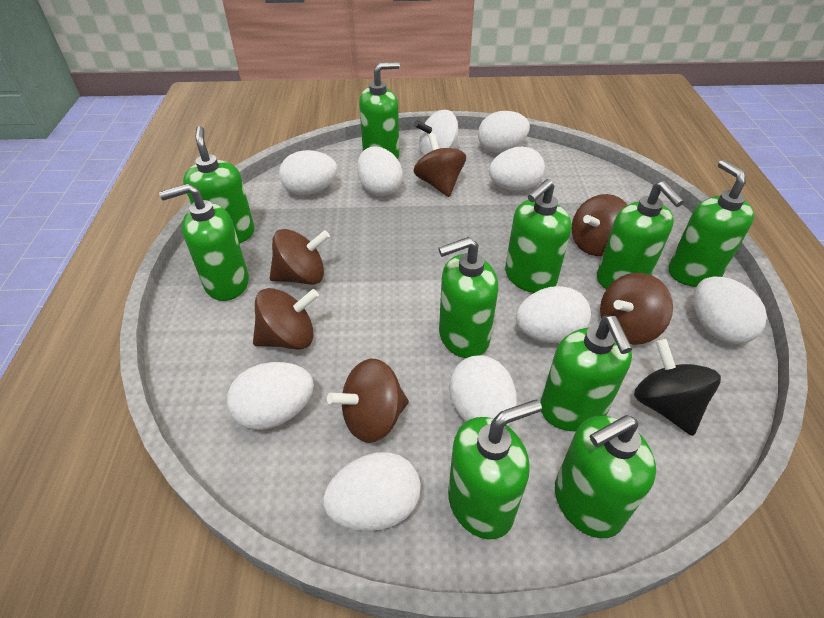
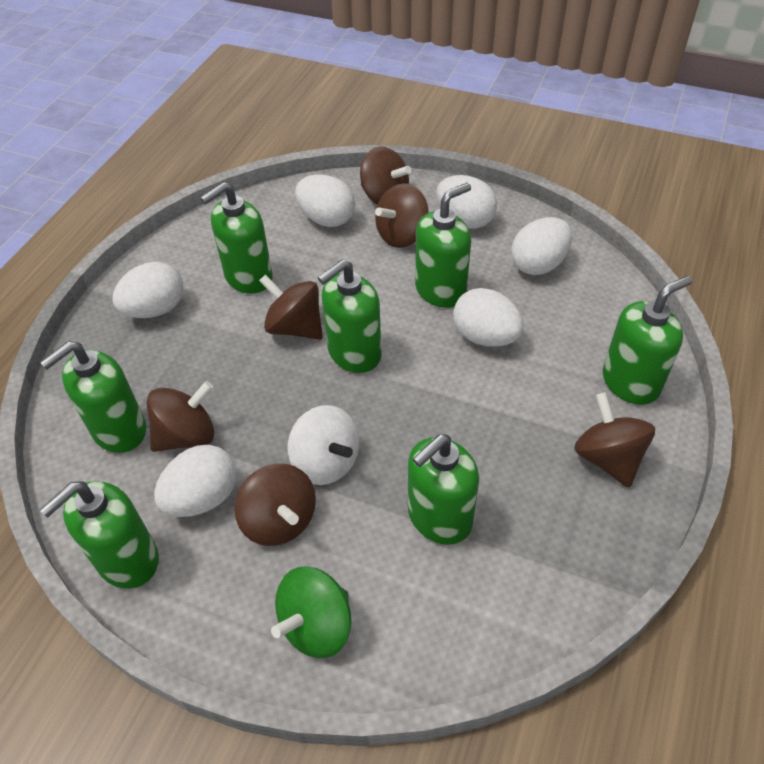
black spinning top: 1 -> 0
green soap dispenser: 10 -> 7
green spinning top: 0 -> 1
white egg: 9 -> 6

